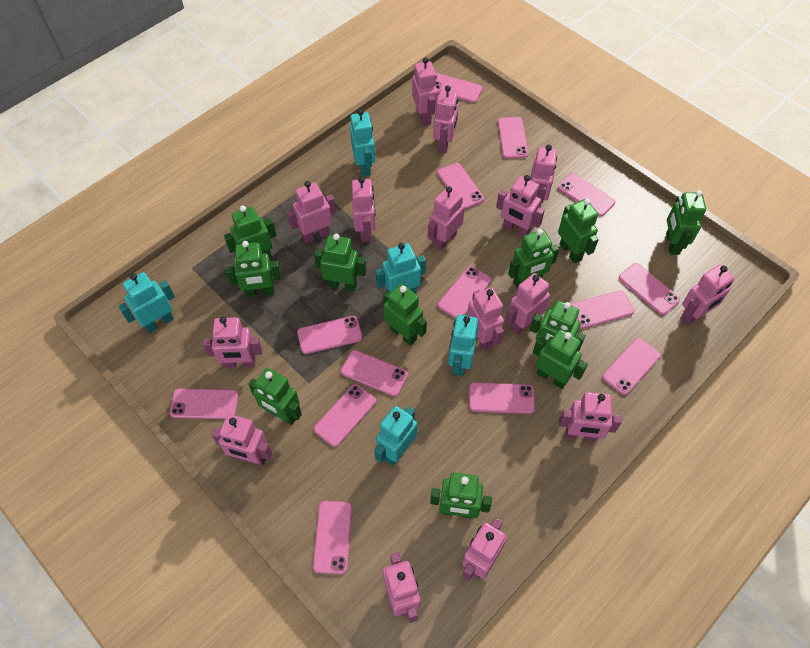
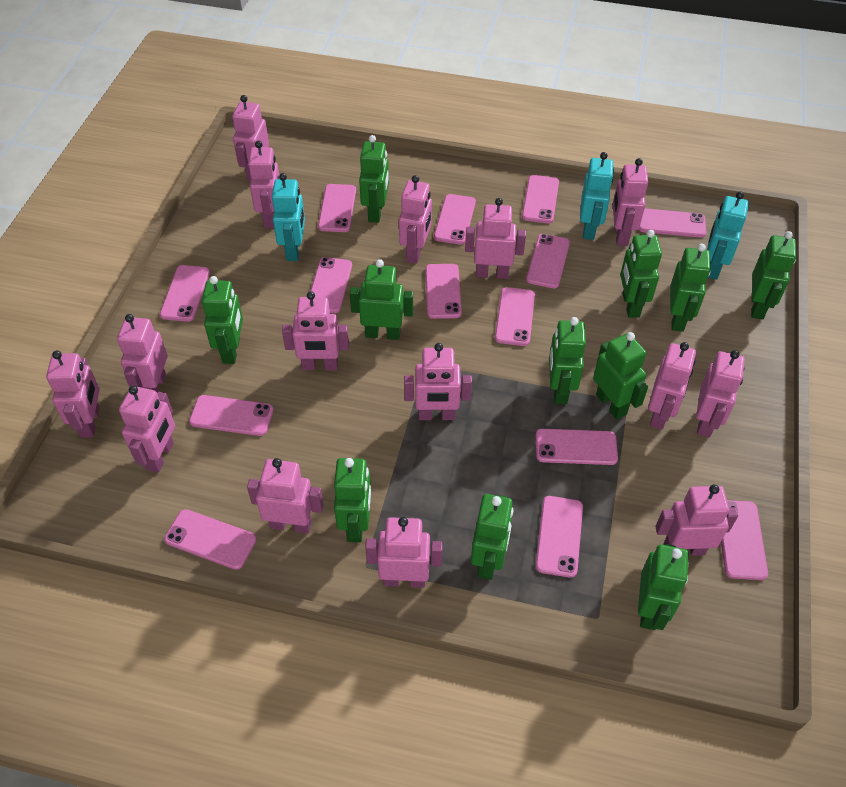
turquoise robot: 5 -> 3

